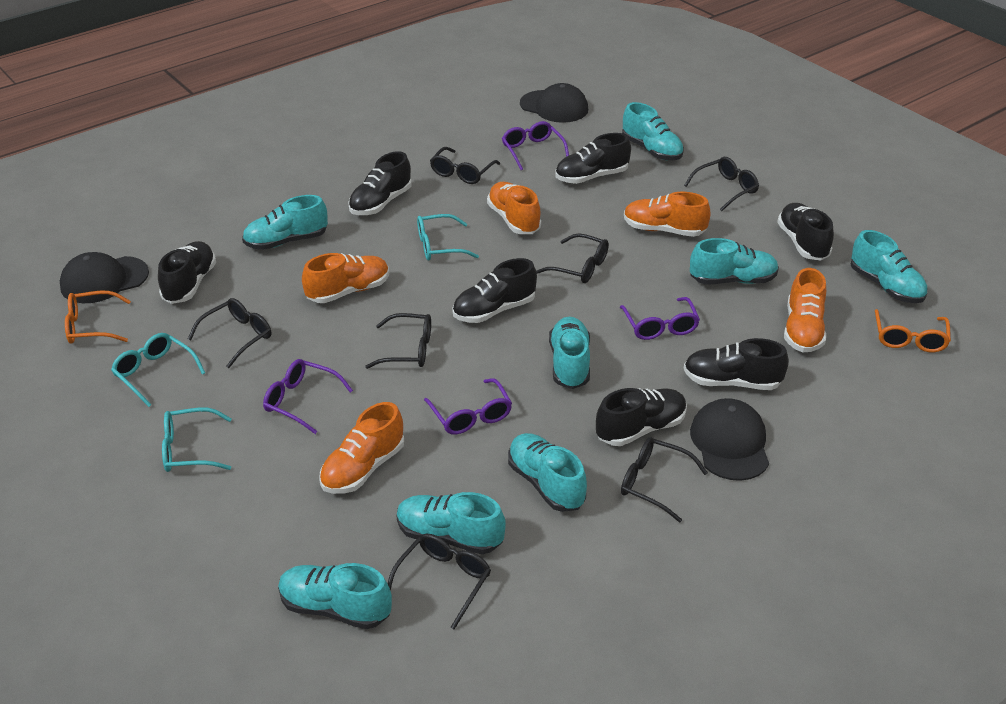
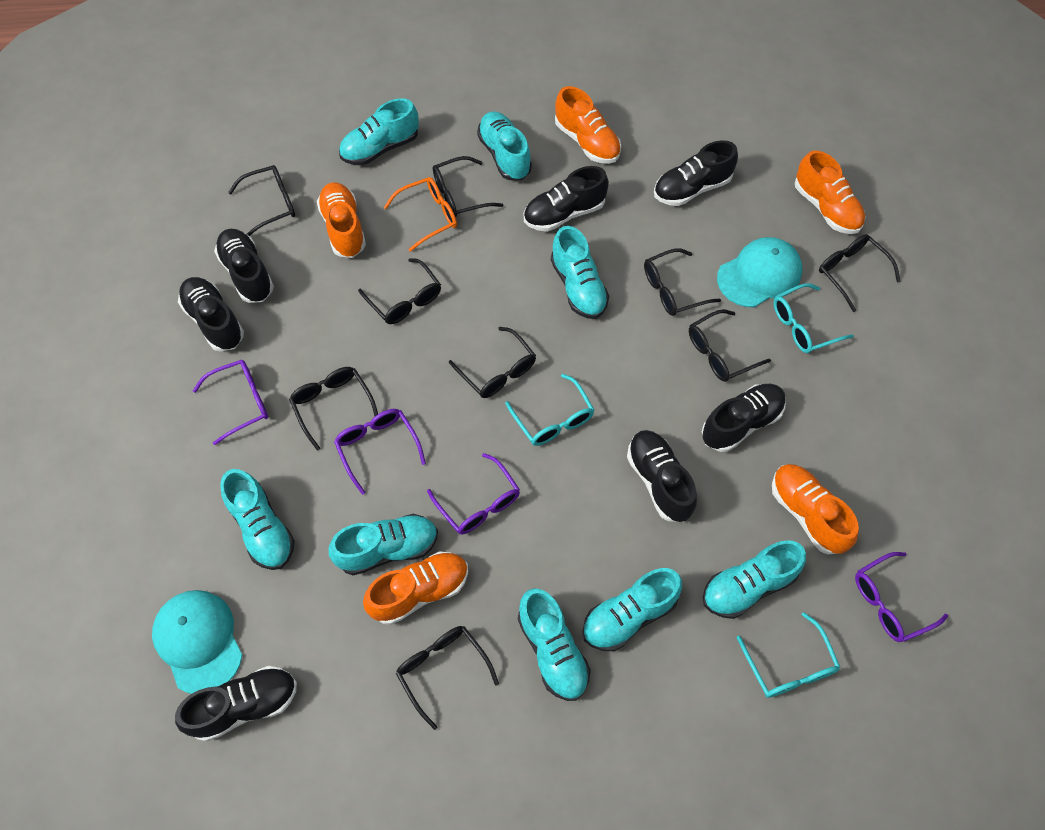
black cap: 3 -> 0
black glasses: 7 -> 9
orange glasses: 2 -> 1
turquoise cap: 0 -> 2

